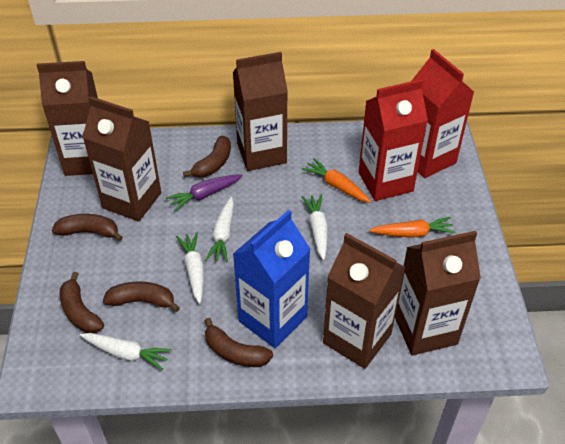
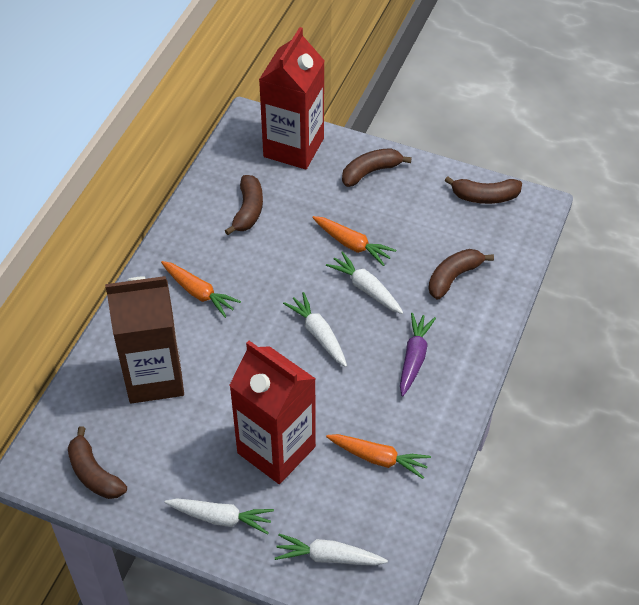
blue carton: 1 -> 0
brown carton: 5 -> 1
orange carrot: 2 -> 3

